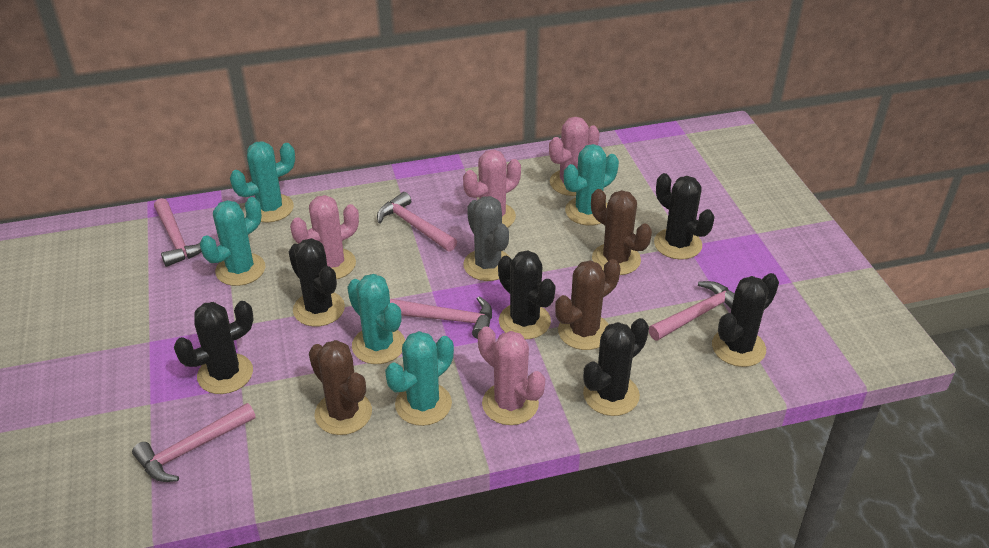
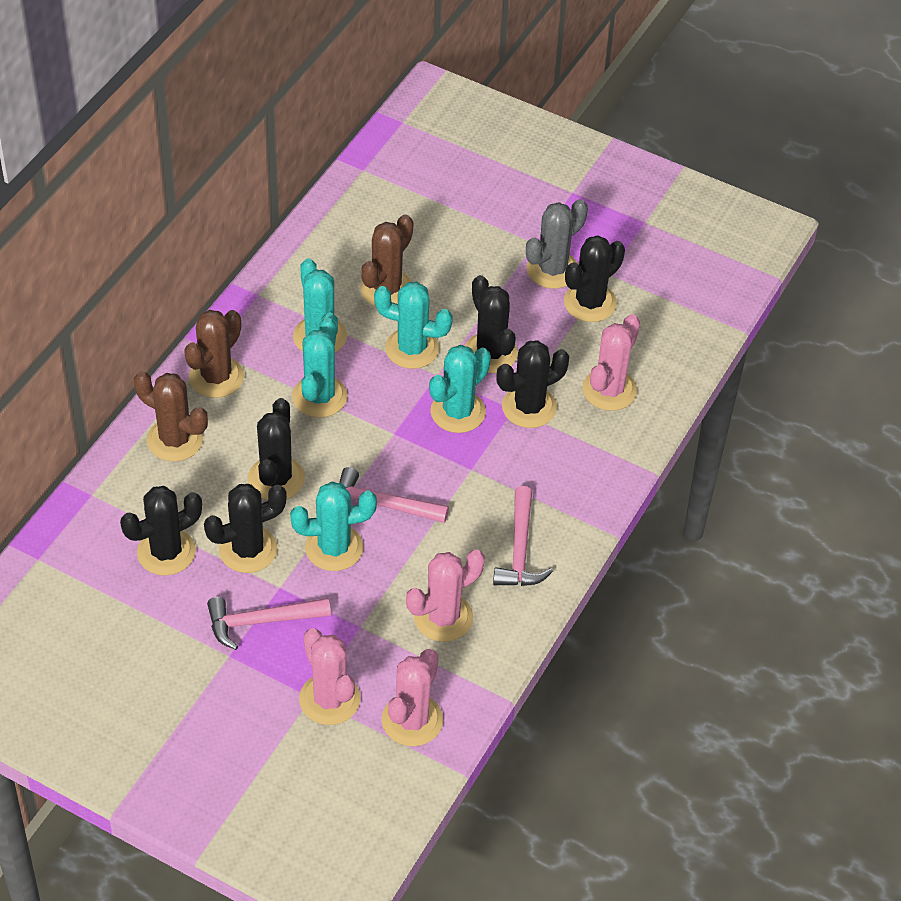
pink hammer: 5 -> 3

